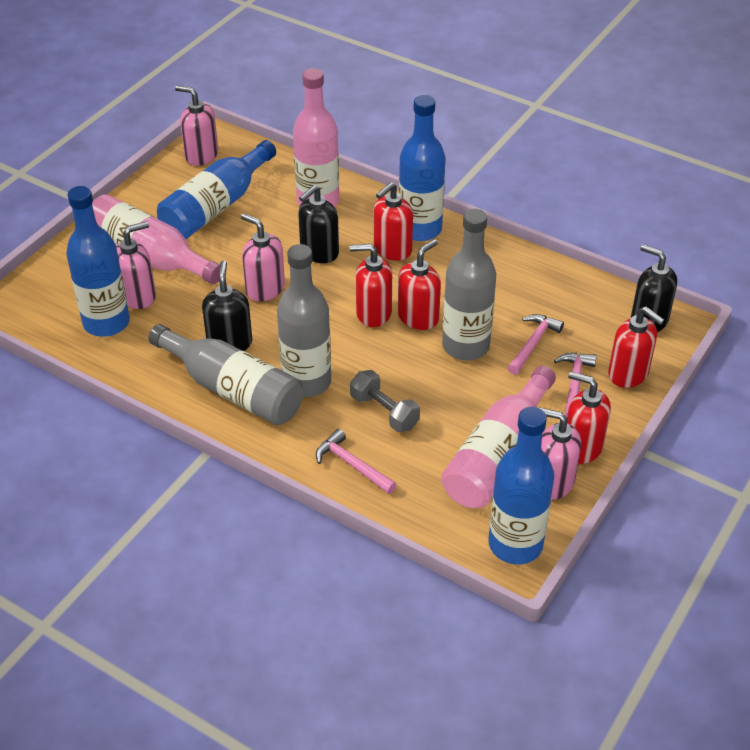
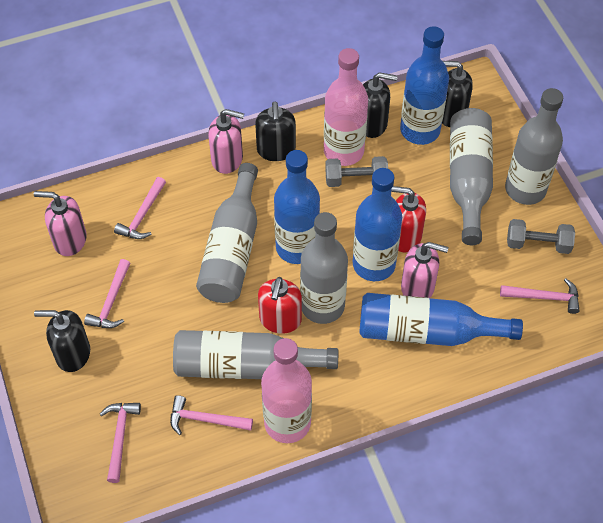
black soap dispenser: 3 -> 4
grey bottle: 3 -> 5
grey dumbbell: 1 -> 2
pink bottle: 3 -> 2
pink hammer: 3 -> 5
pink soap dispenser: 4 -> 3
red soap dispenser: 5 -> 2

